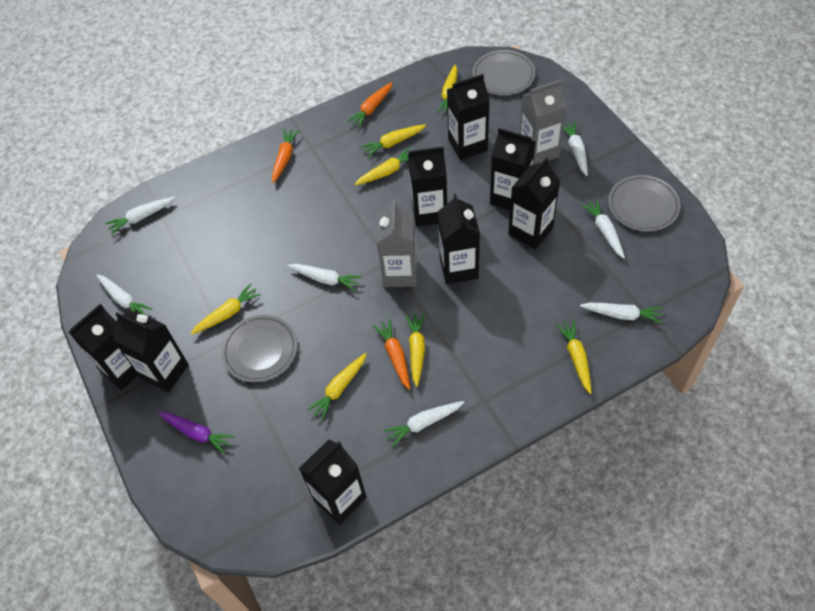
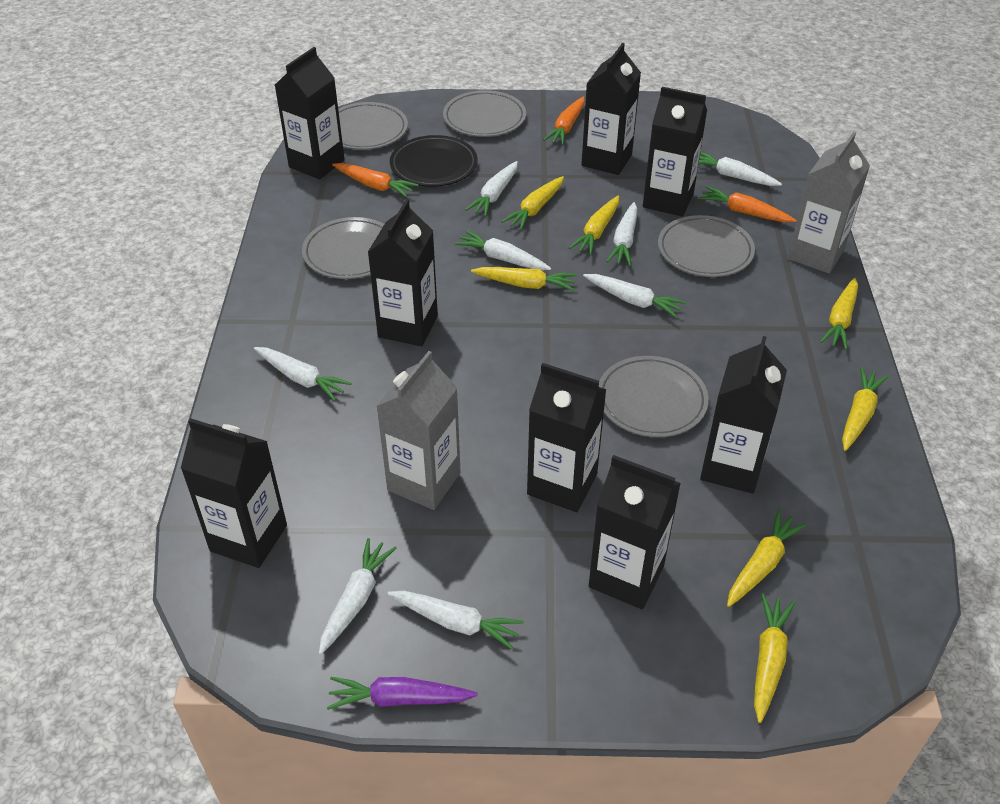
black plate: 0 -> 1
grey plate: 3 -> 5
white carrot: 7 -> 8

